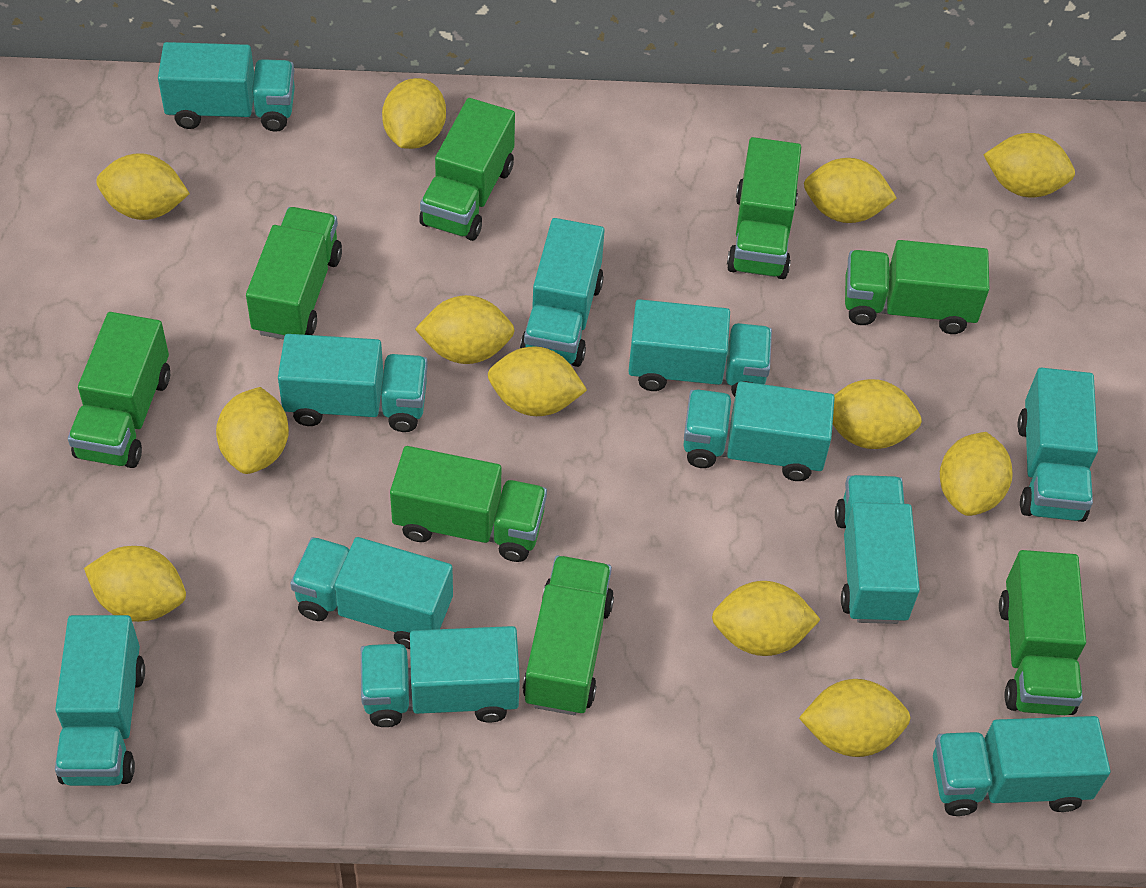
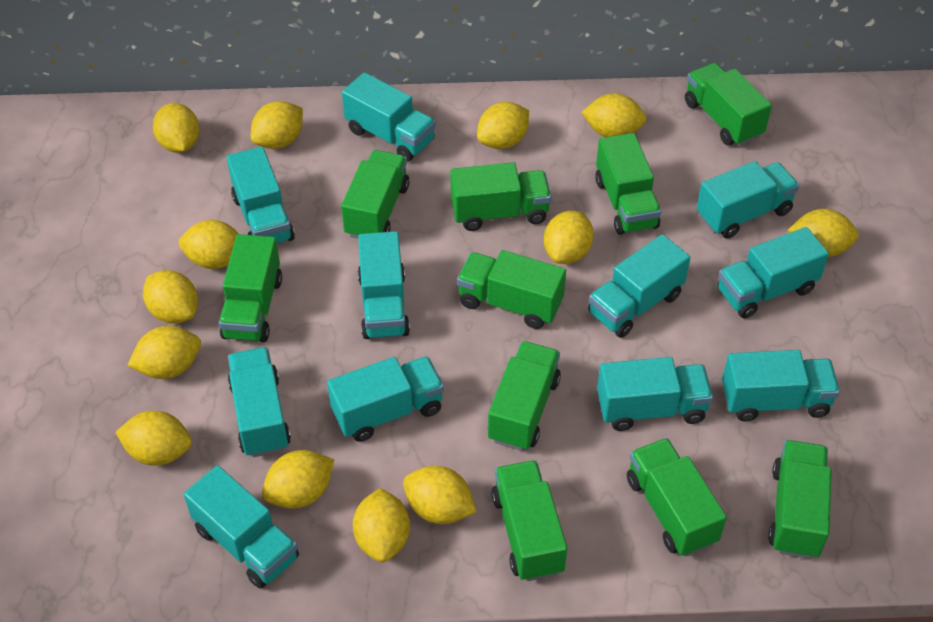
green truck: 8 -> 10
yellow lemon: 12 -> 13

